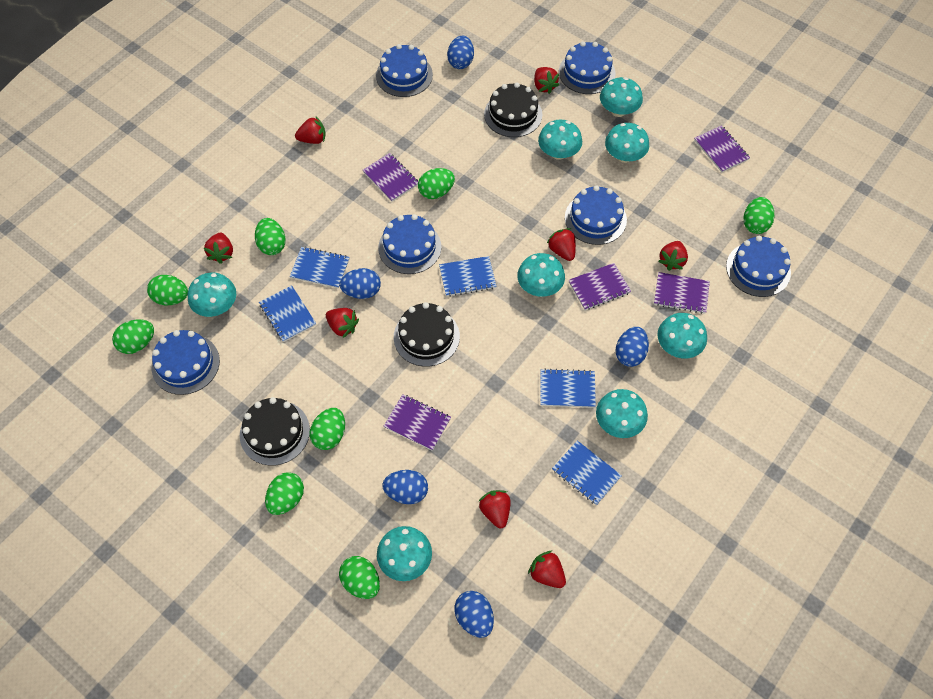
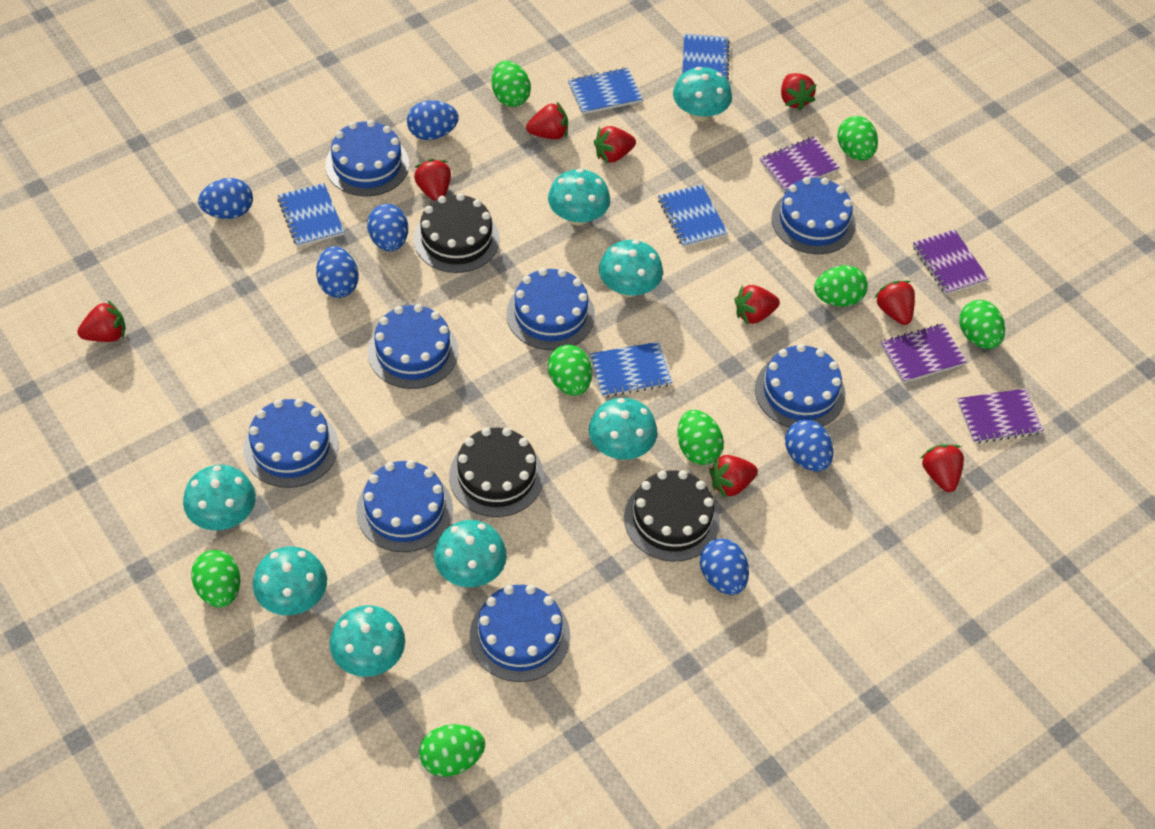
blue cake: 6 -> 8
blue egg: 5 -> 6
purple notebook: 5 -> 4
red strawberry: 8 -> 9

